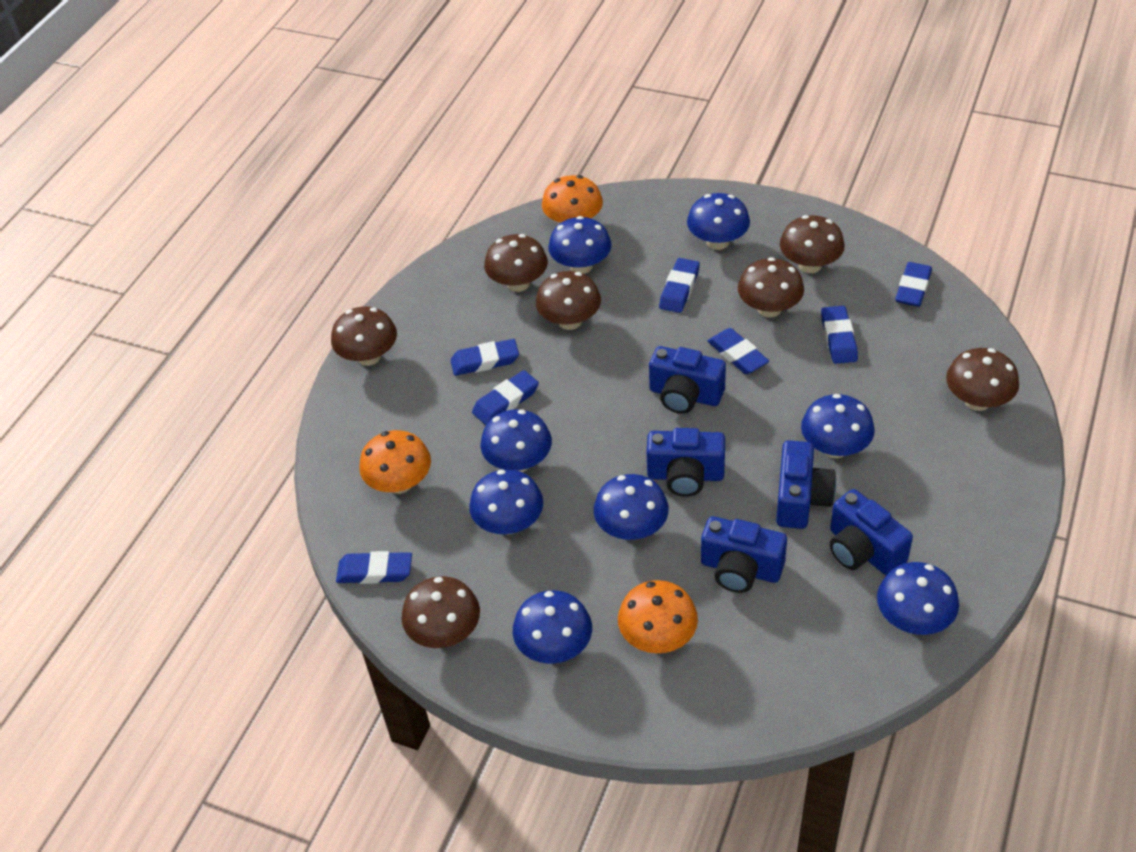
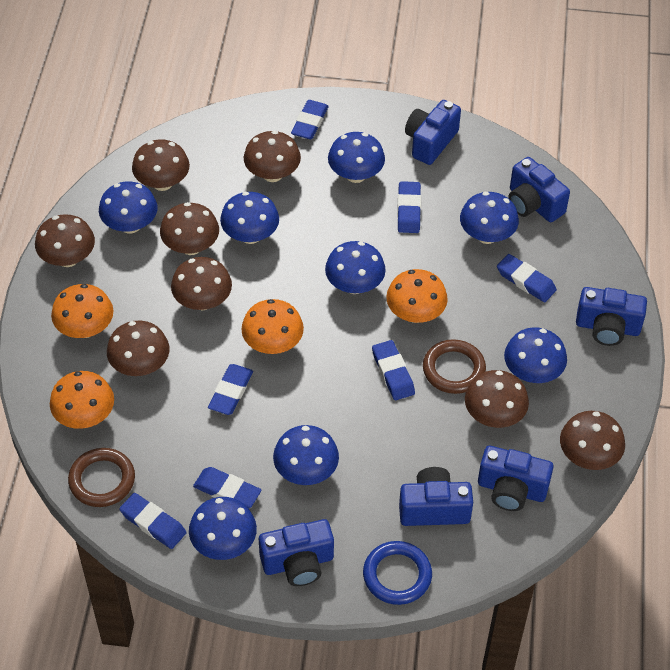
blue camera: 5 -> 6
blue ring: 0 -> 1
brown mushroom: 7 -> 8
brown ring: 0 -> 2
orange mushroom: 3 -> 4

